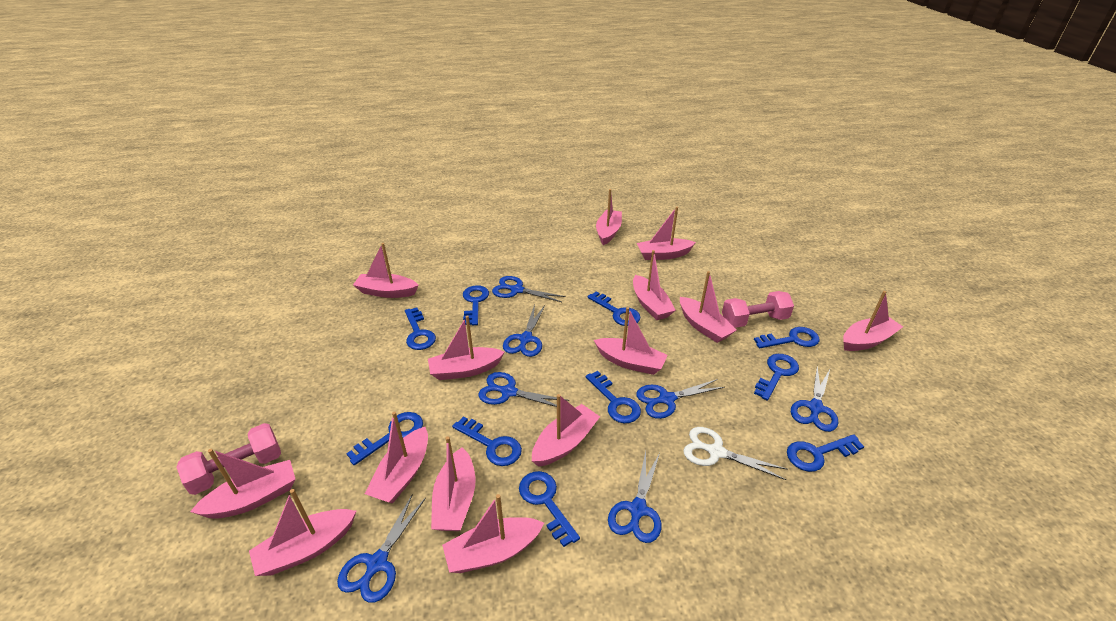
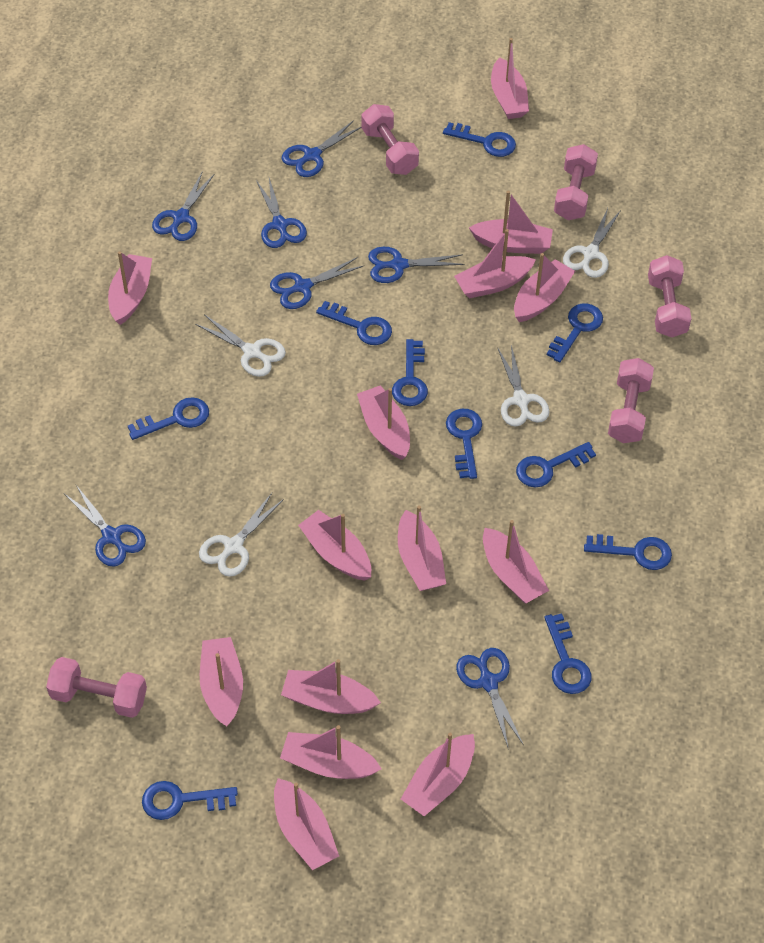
pink dumbbell: 2 -> 5
white scissors: 1 -> 4

